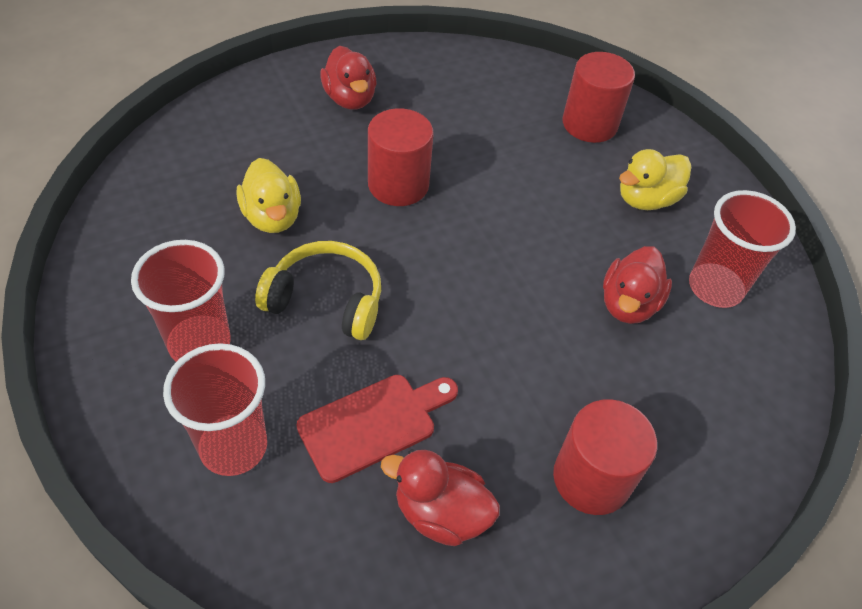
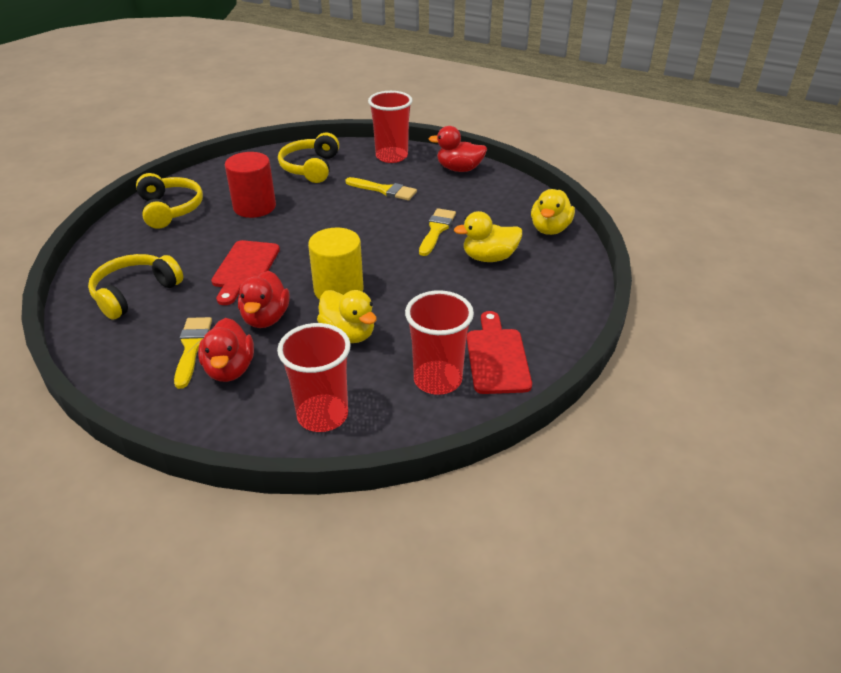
red cutting board: 1 -> 2
red cylinder: 3 -> 1
yellow brush: 0 -> 3
yellow cylinder: 0 -> 1
yellow duck: 2 -> 3
yellow headphones: 1 -> 3

